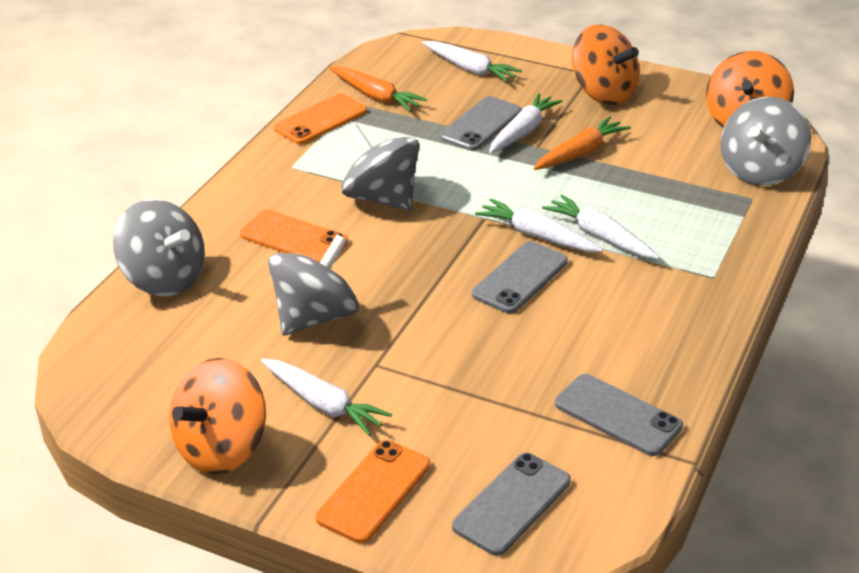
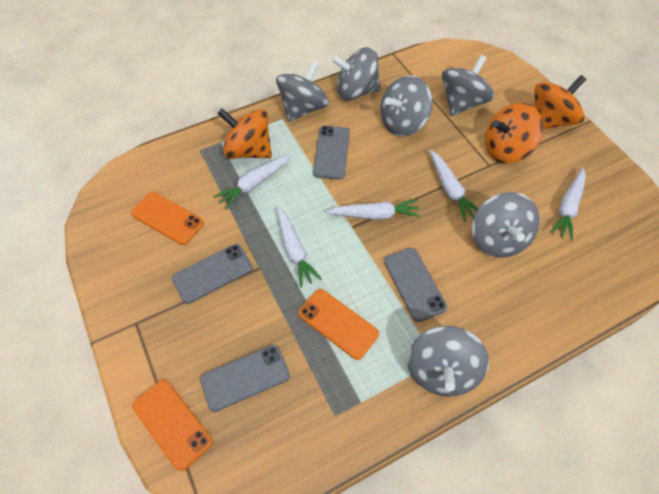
grey spinning top: 4 -> 6
orange carrot: 2 -> 0

